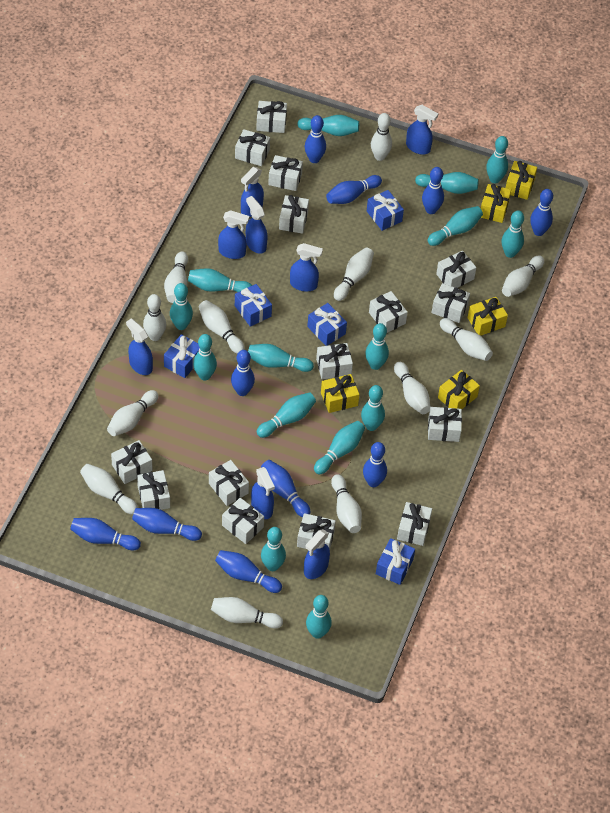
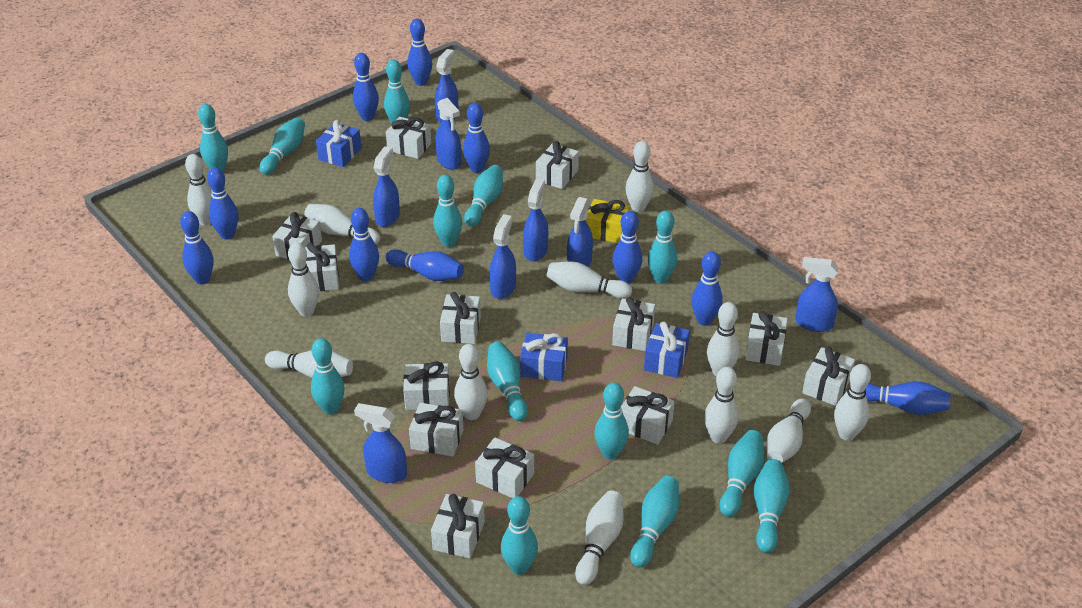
blue gift: 5 -> 3
turquoise bowling pin: 15 -> 13
white gift: 15 -> 13
yellow gift: 5 -> 1

